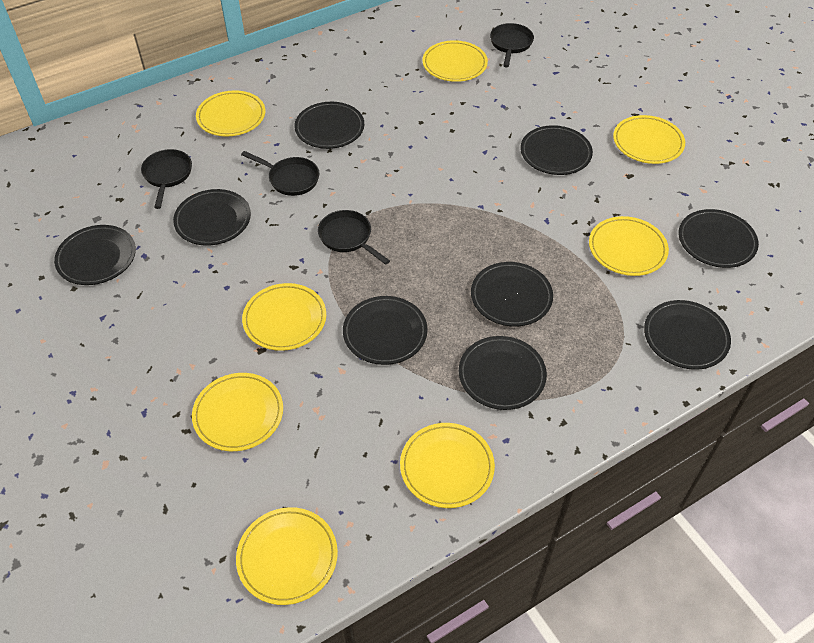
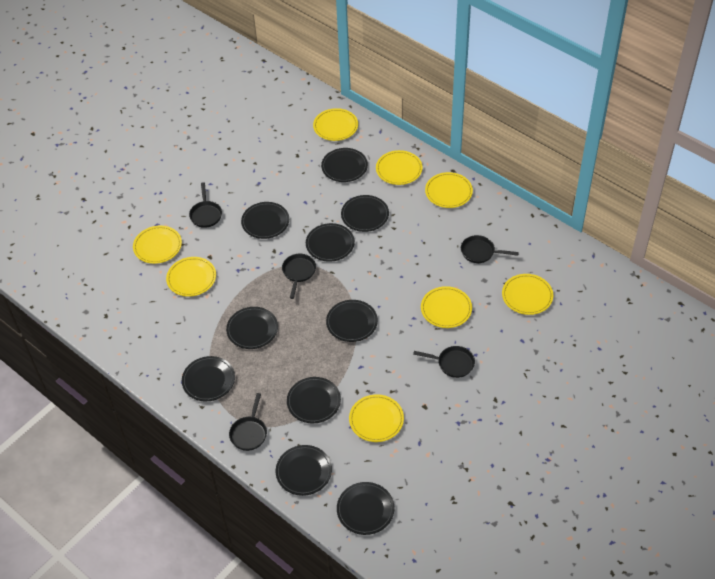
black pan: 4 -> 5
black plate: 9 -> 10

